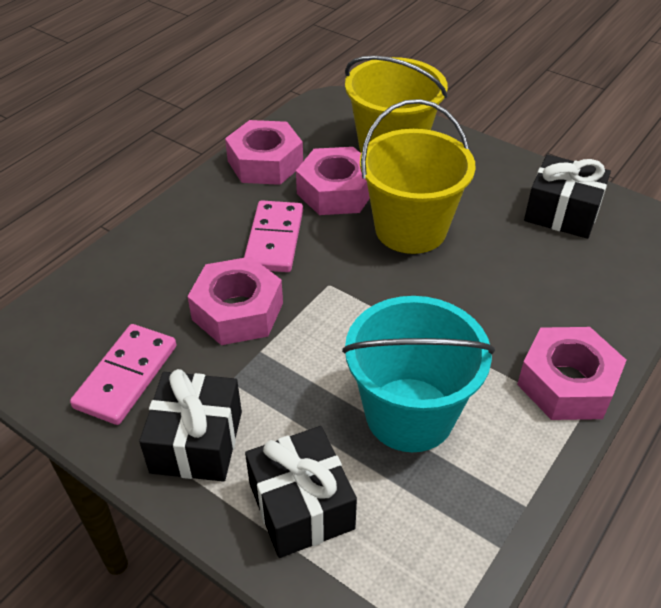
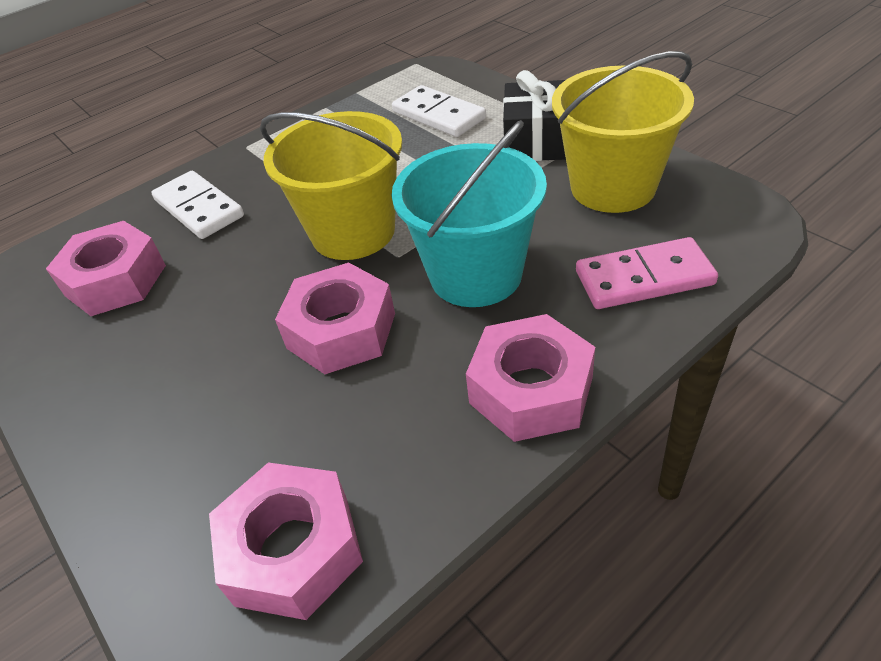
black gift: 3 -> 1
pink domino: 2 -> 1
white domino: 0 -> 2

